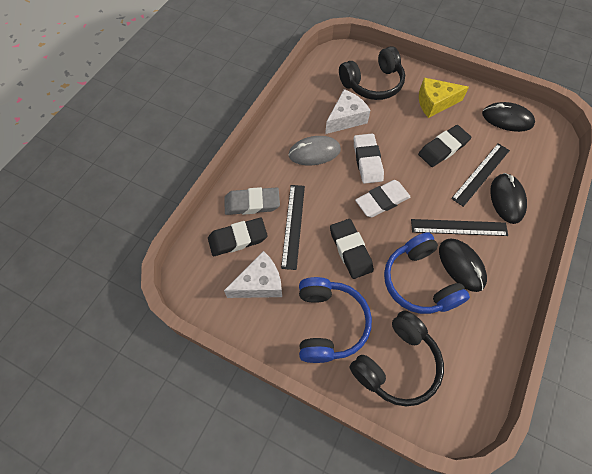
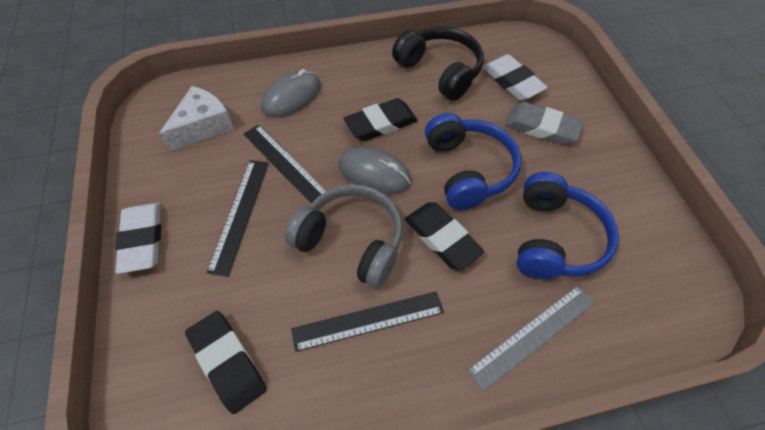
black headphones: 2 -> 1
black mouse: 3 -> 0
grey headphones: 0 -> 1
grey mouse: 1 -> 2
grey ruler: 0 -> 1
white cheese: 2 -> 1
yellow cheese: 1 -> 0

